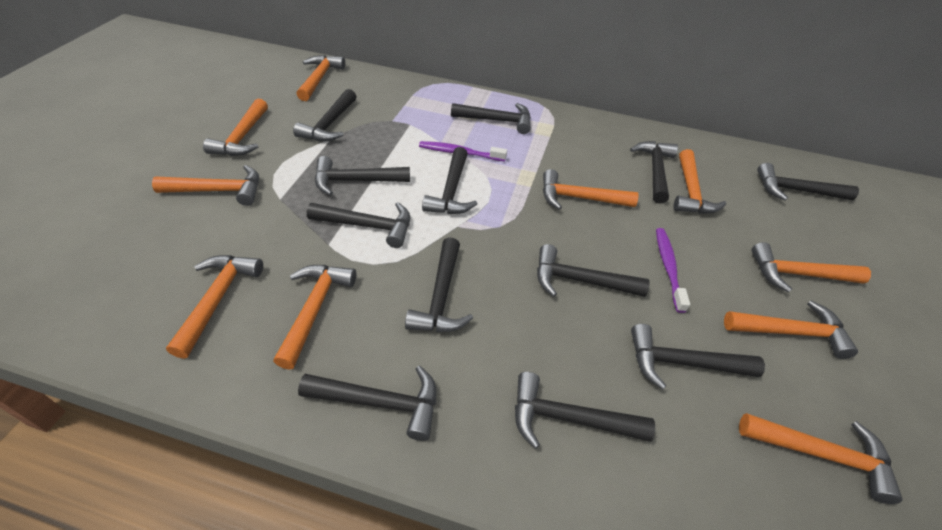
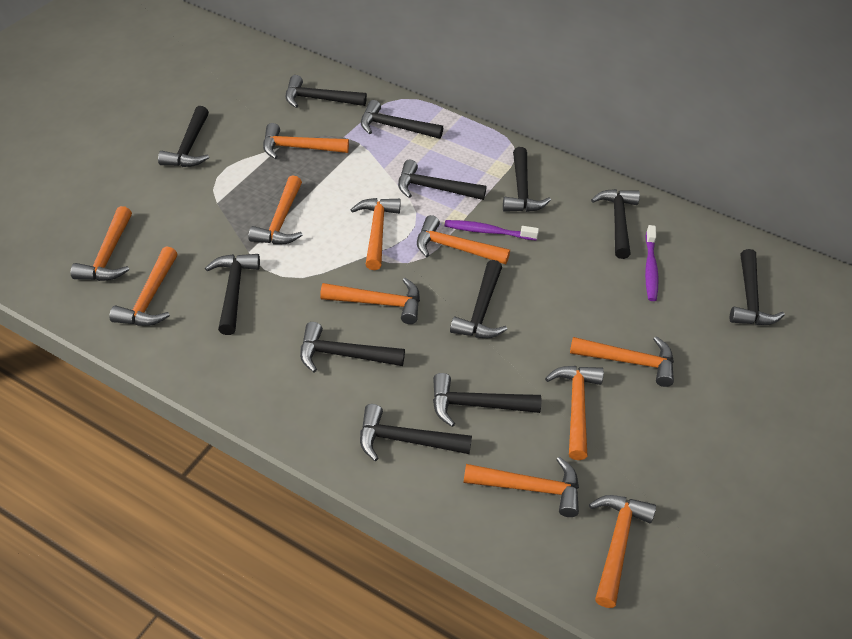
orange hammer: 10 -> 11

